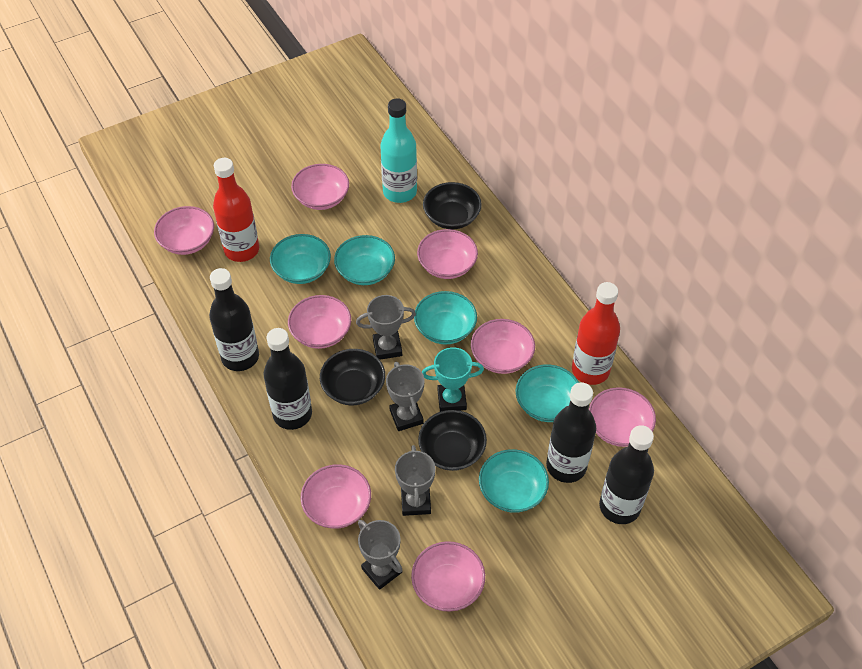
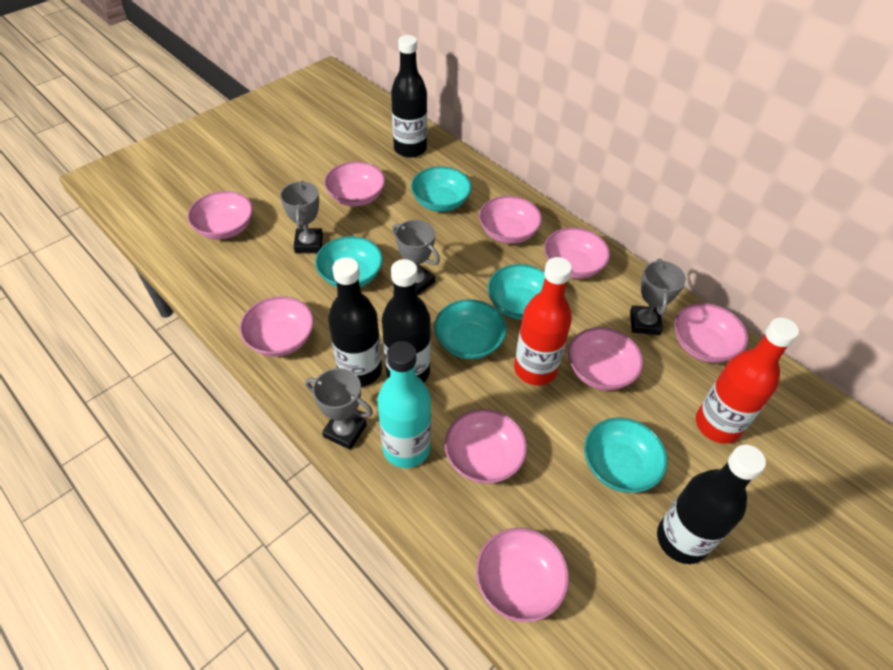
black bowl: 3 -> 0
pink bowl: 8 -> 9
turquoise trophy: 1 -> 0

